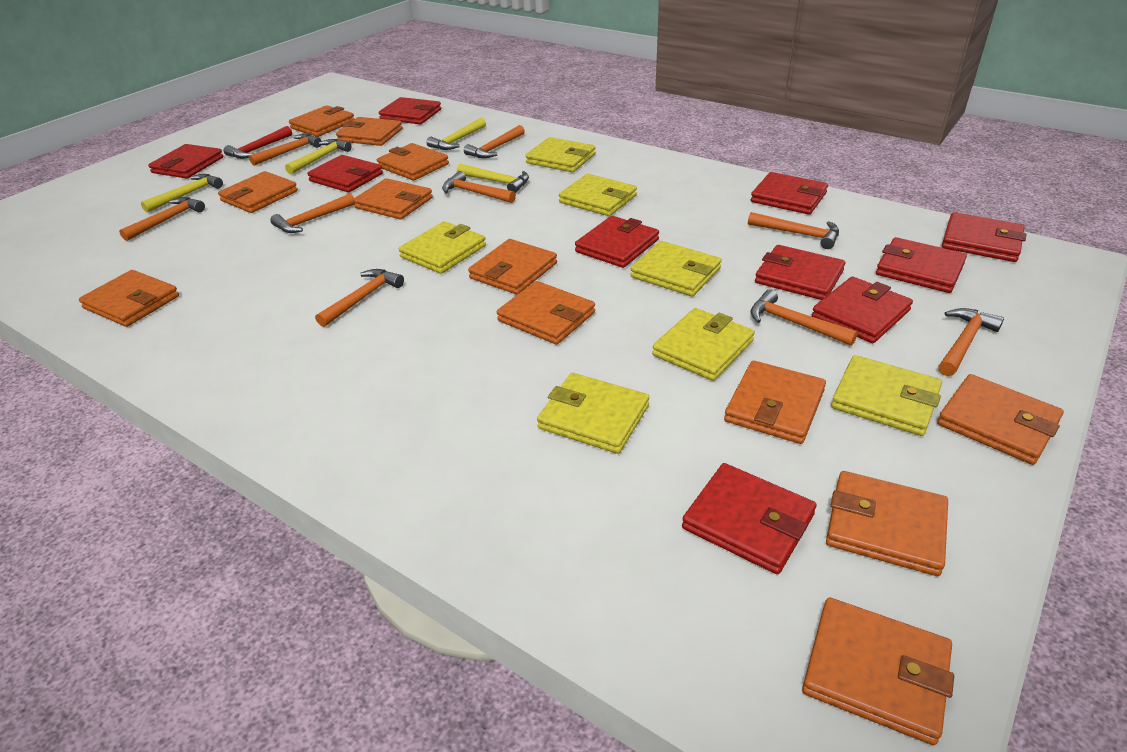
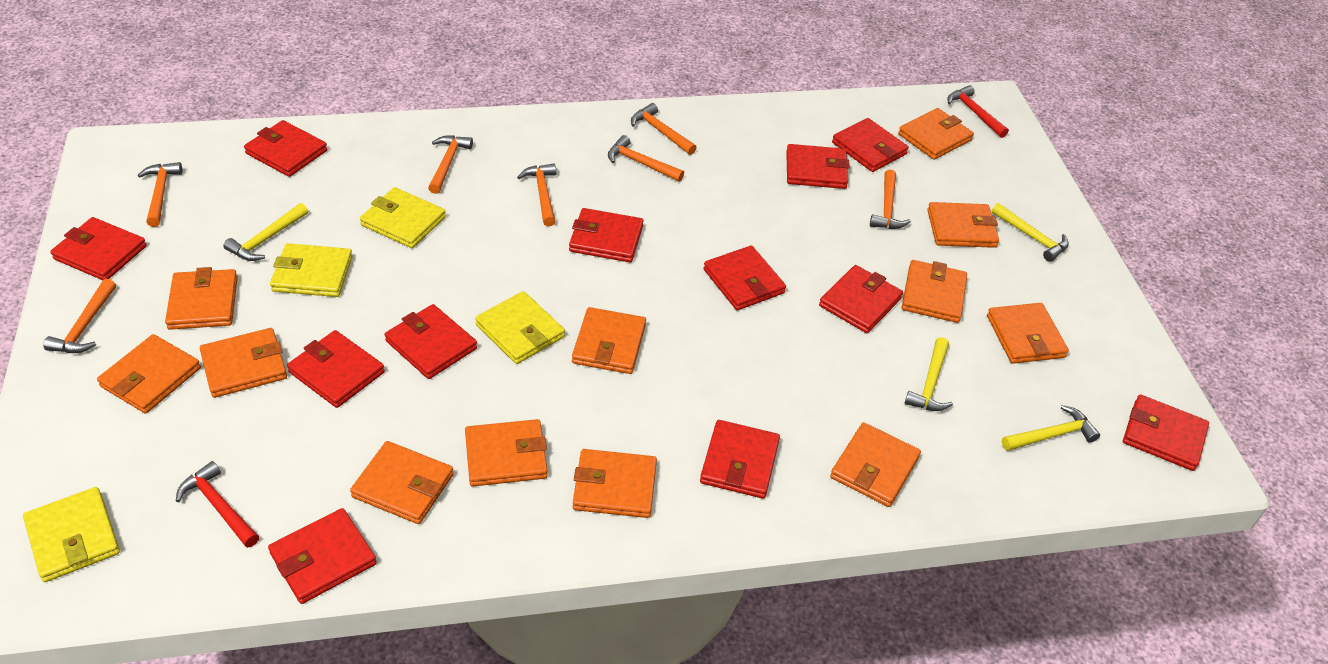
orange hammer: 9 -> 7
red hammer: 1 -> 2
red wallet: 10 -> 12
yellow wallet: 7 -> 4

